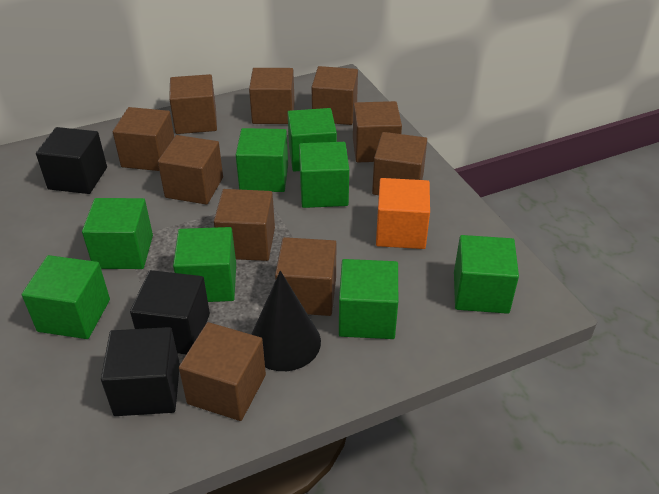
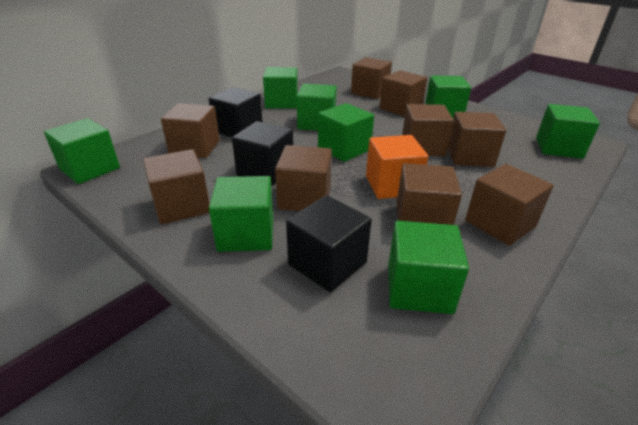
black cone: 1 -> 0
brown cube: 10 -> 9

